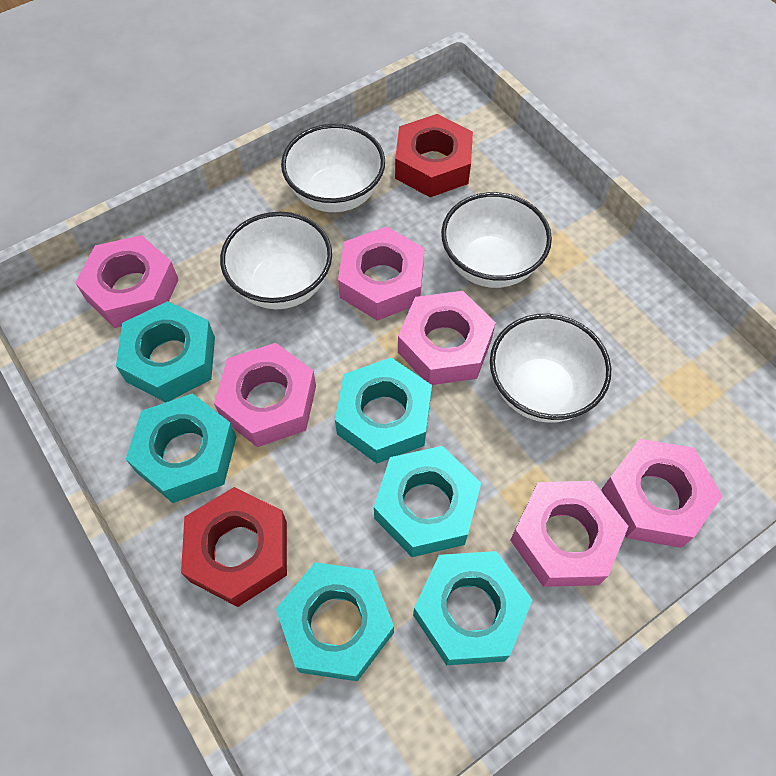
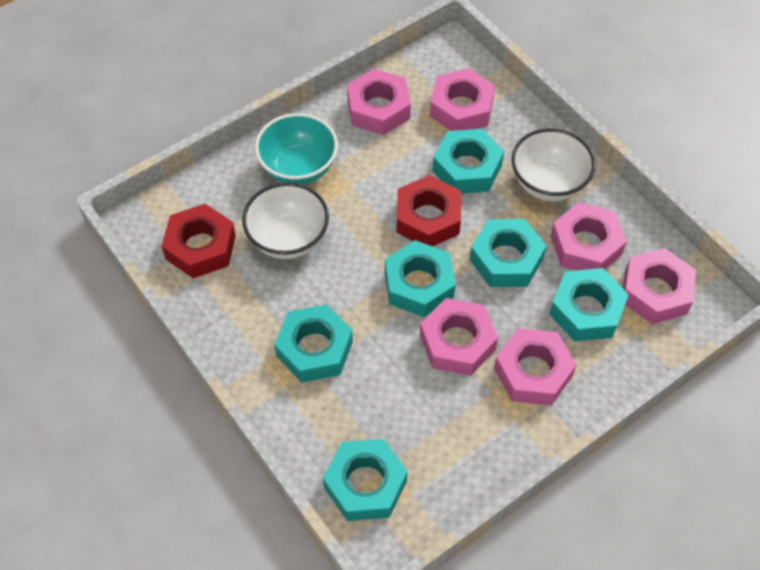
turquoise bowl: 0 -> 1
white bowl: 4 -> 2

